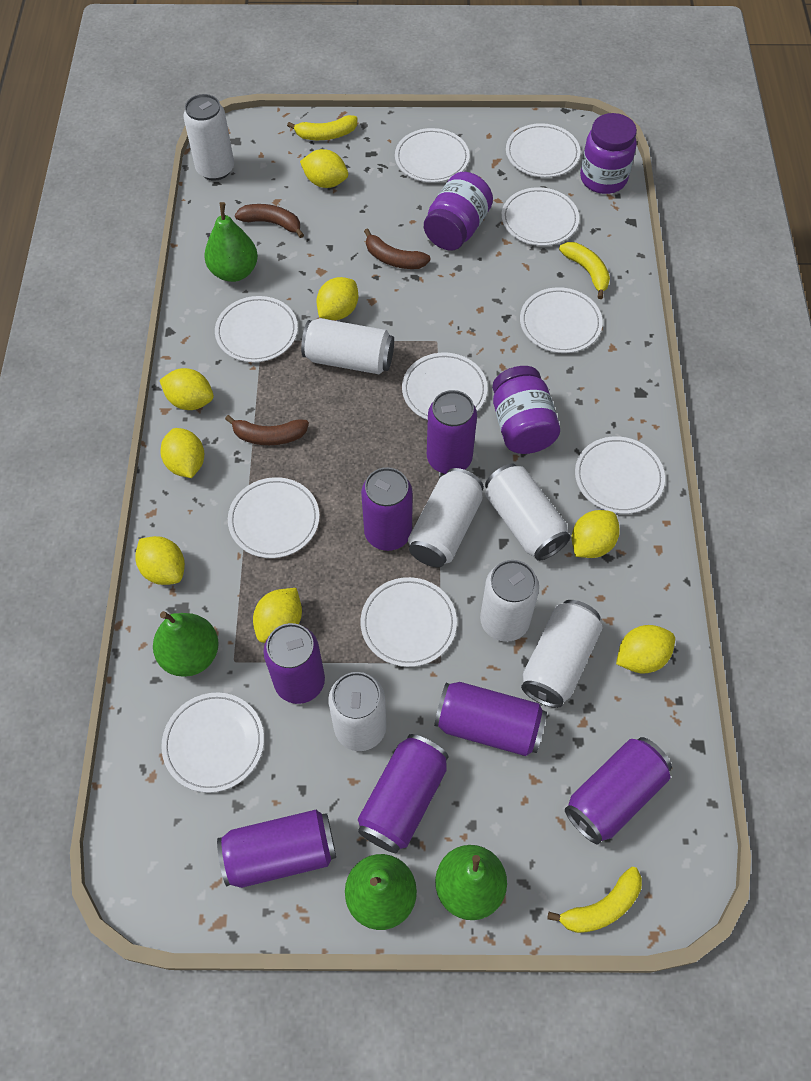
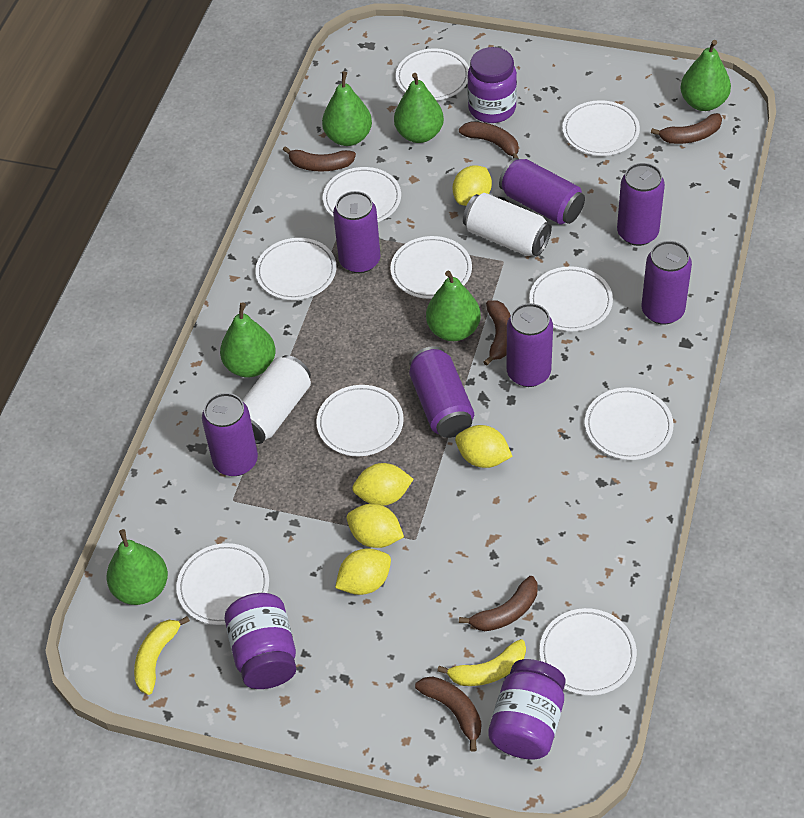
brown banana: 3 -> 6
green pear: 4 -> 6
white can: 7 -> 2
yellow banana: 3 -> 2
yellow lemon: 8 -> 5

